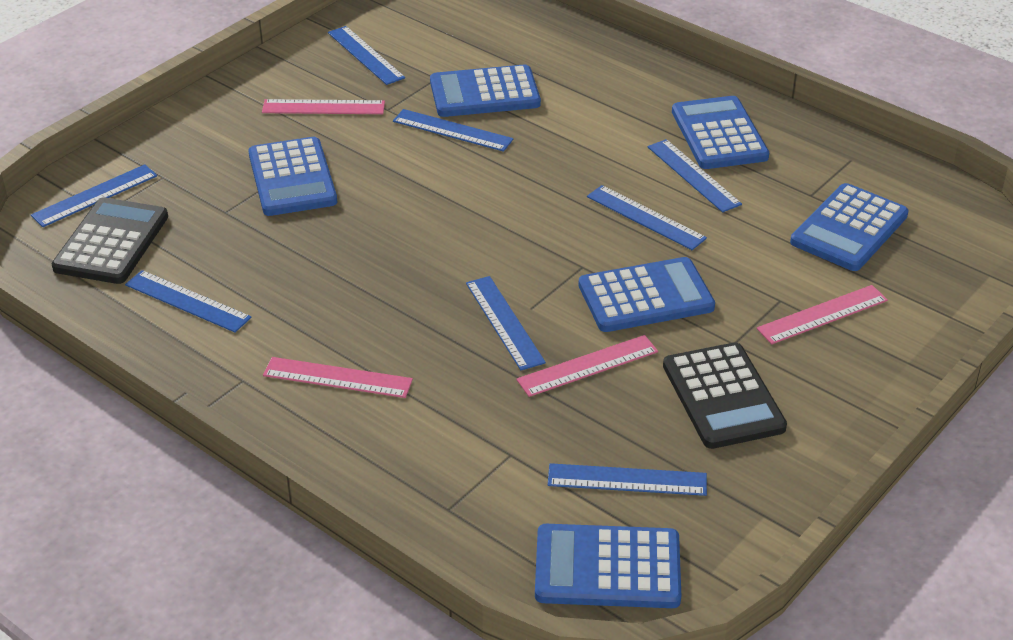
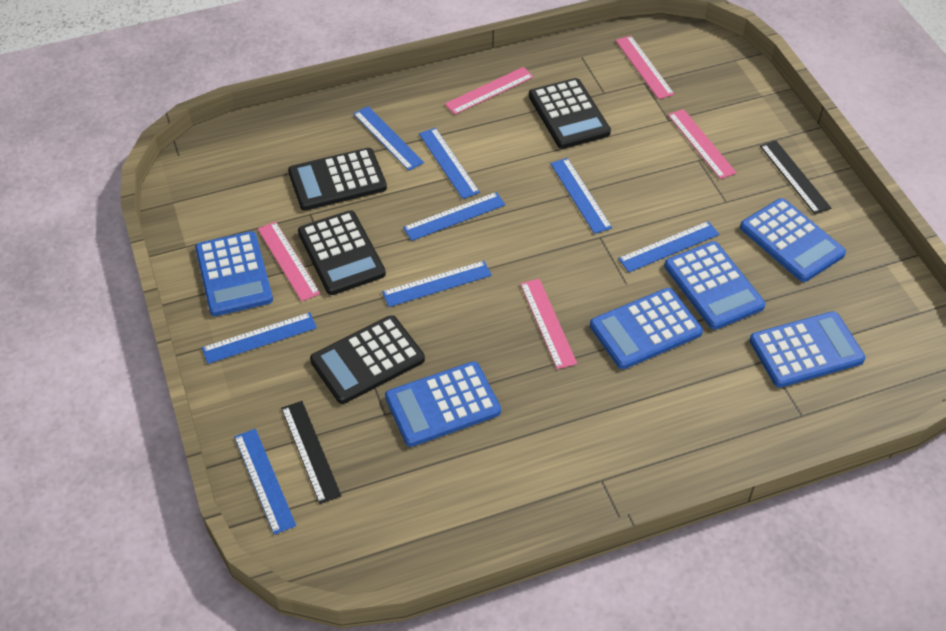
black calculator: 2 -> 4
black ruler: 0 -> 2
pink ruler: 4 -> 5

